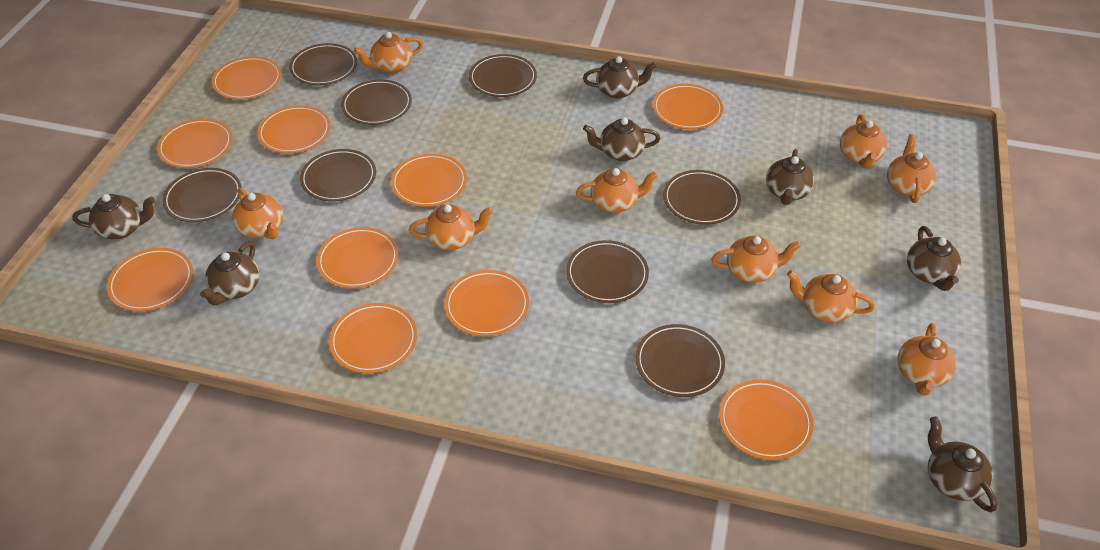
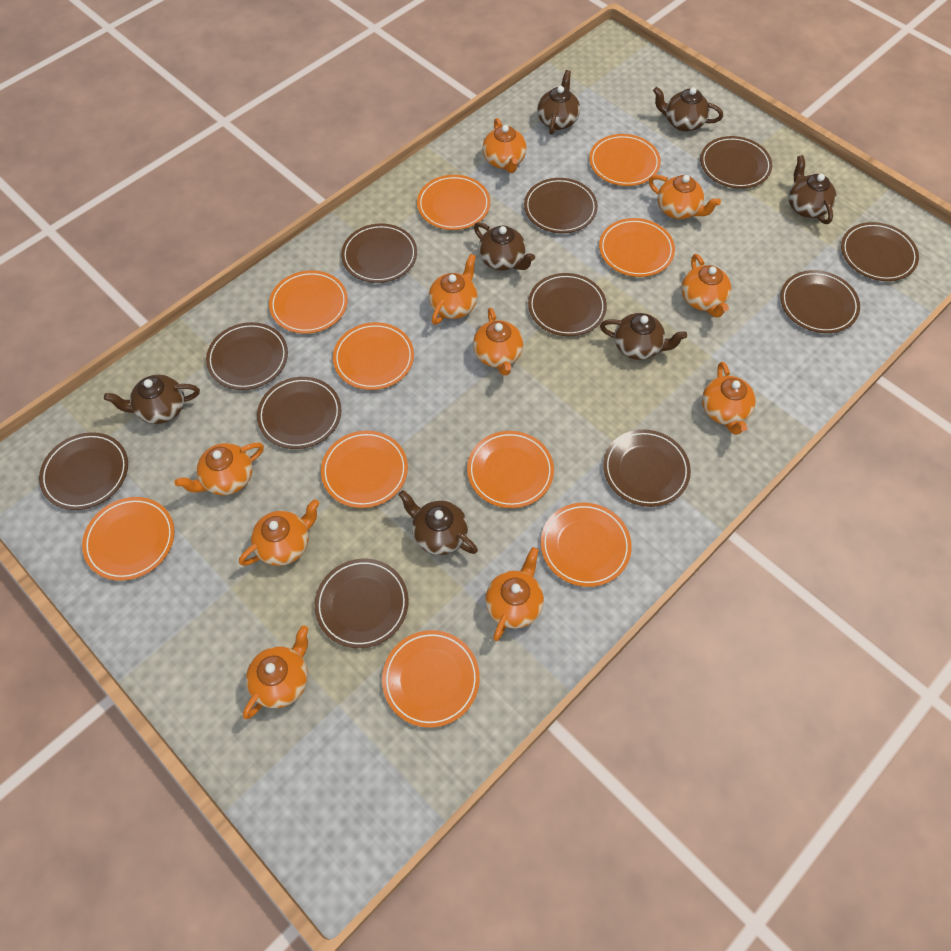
brown plate: 8 -> 11
orange teapot: 9 -> 10

